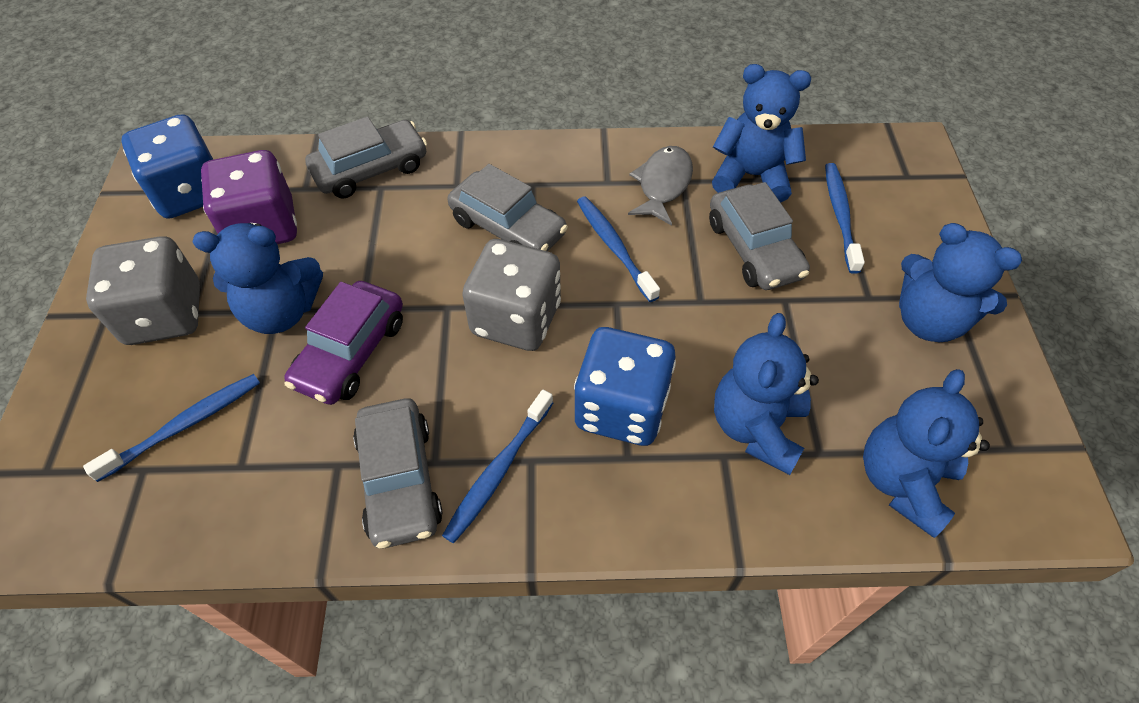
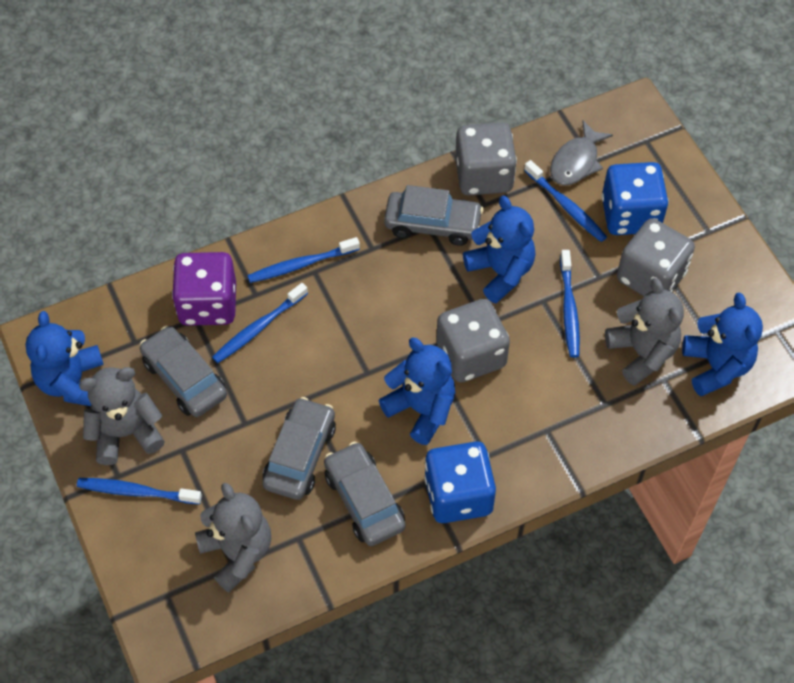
blue teddy bear: 5 -> 4
blue toothbrush: 4 -> 5
grey dice: 2 -> 3
grey teddy bear: 0 -> 3
purple car: 1 -> 0

